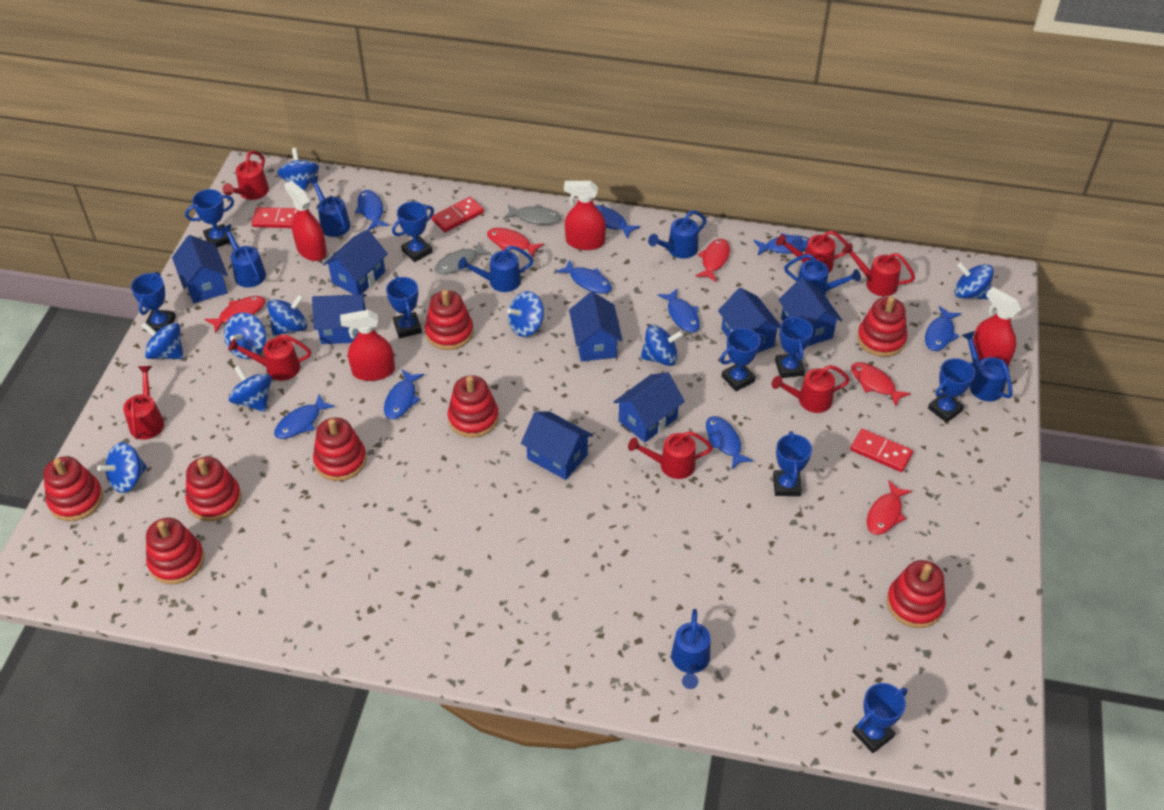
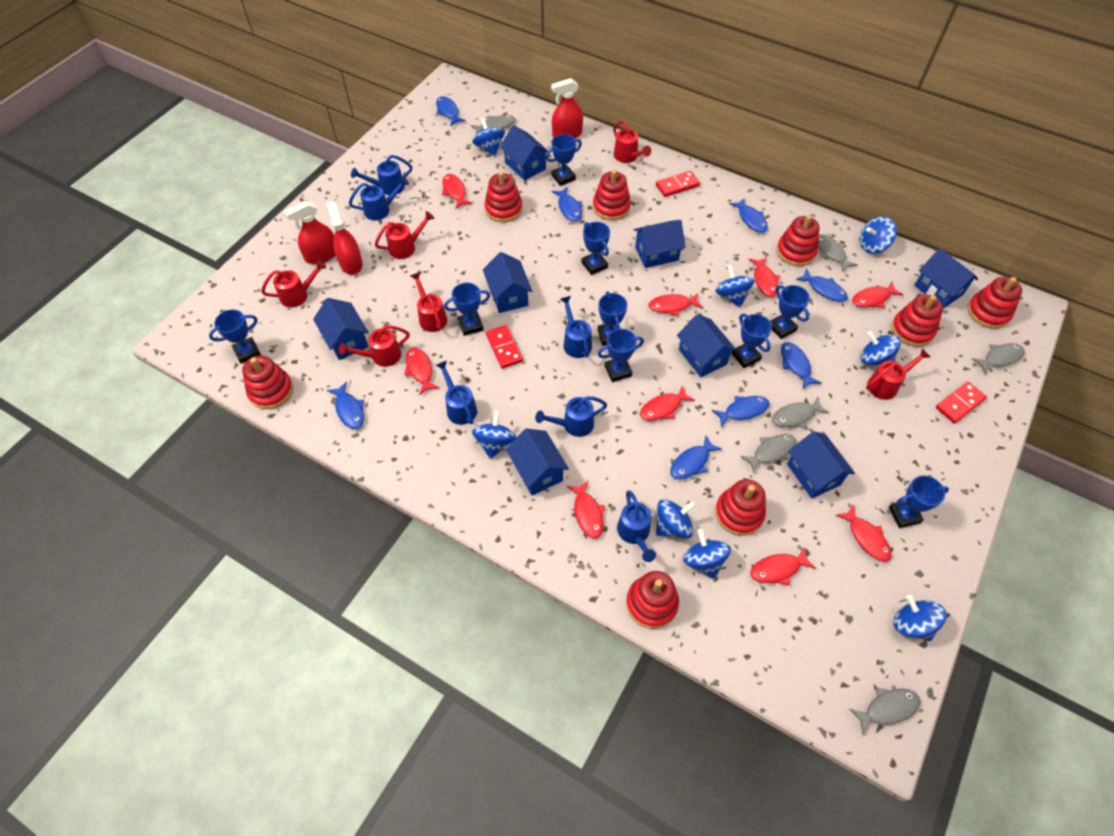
blue fish: 9 -> 8
blue spinning top: 9 -> 8
blue watering can: 7 -> 6
grey fish: 2 -> 6
red fish: 5 -> 9
red spray bottle: 4 -> 3
red watering can: 7 -> 6

